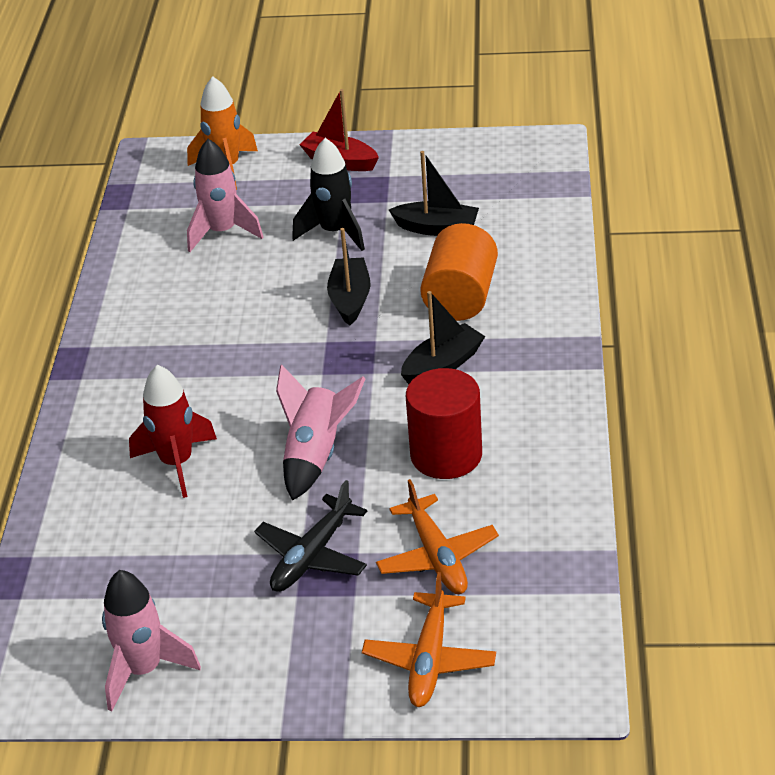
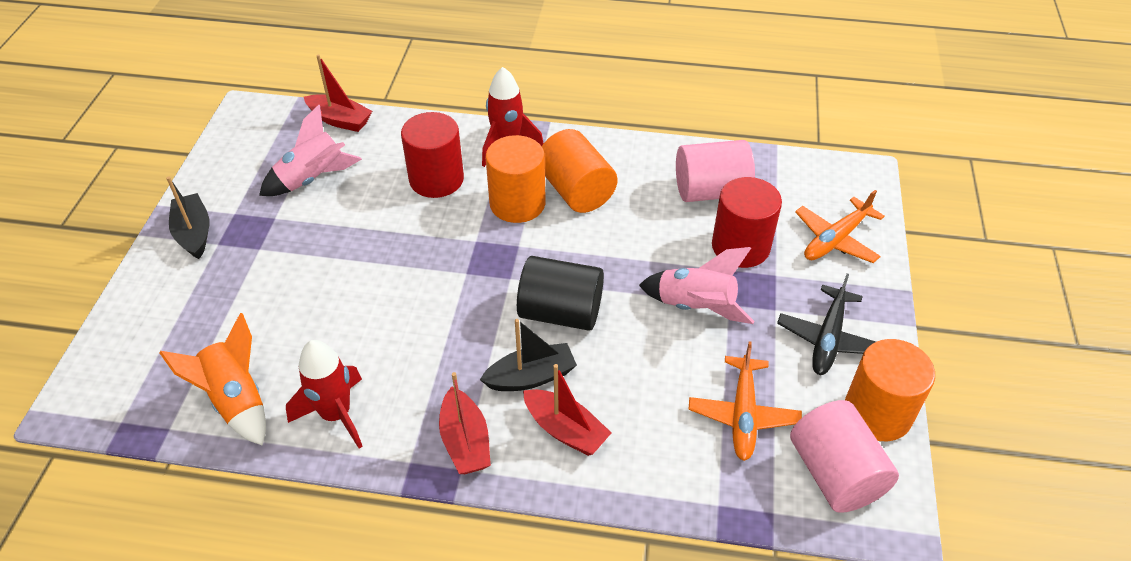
black boat: 3 -> 2
black cylinder: 0 -> 1
black rocket: 1 -> 0
orange cylinder: 1 -> 3
pink cylinder: 0 -> 2
pink rocket: 3 -> 2
red boat: 1 -> 3
red cylinder: 1 -> 2
red rocket: 1 -> 2

